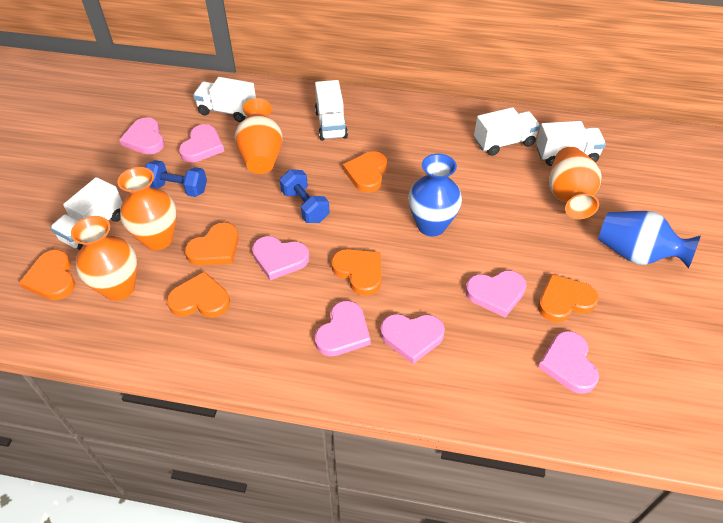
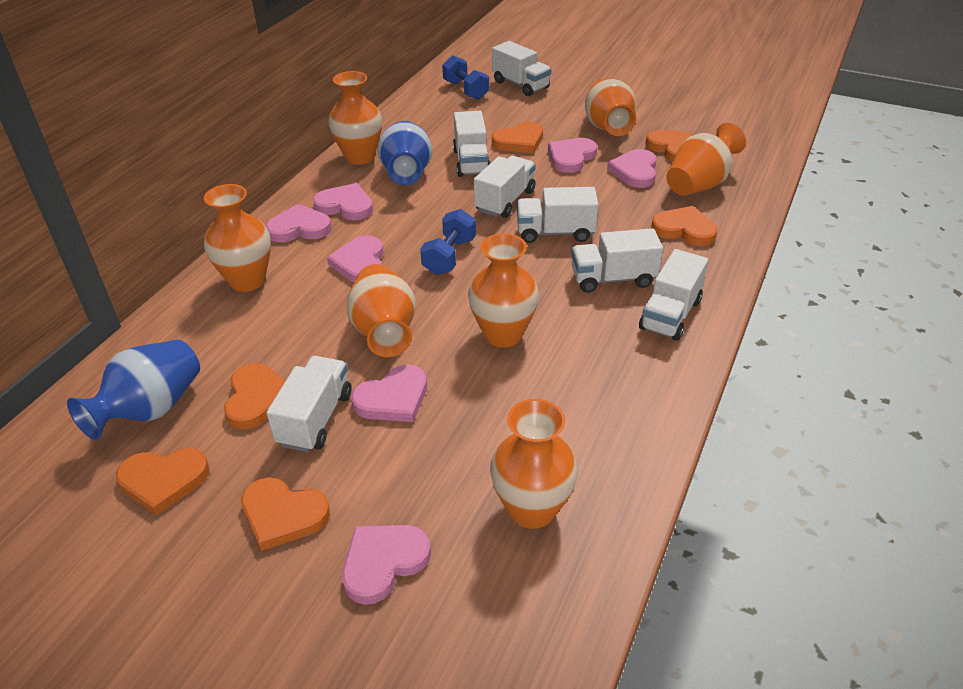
orange vase: 4 -> 7
white truck: 5 -> 7

